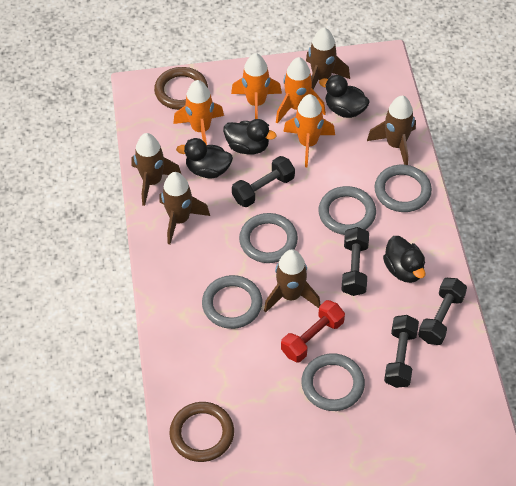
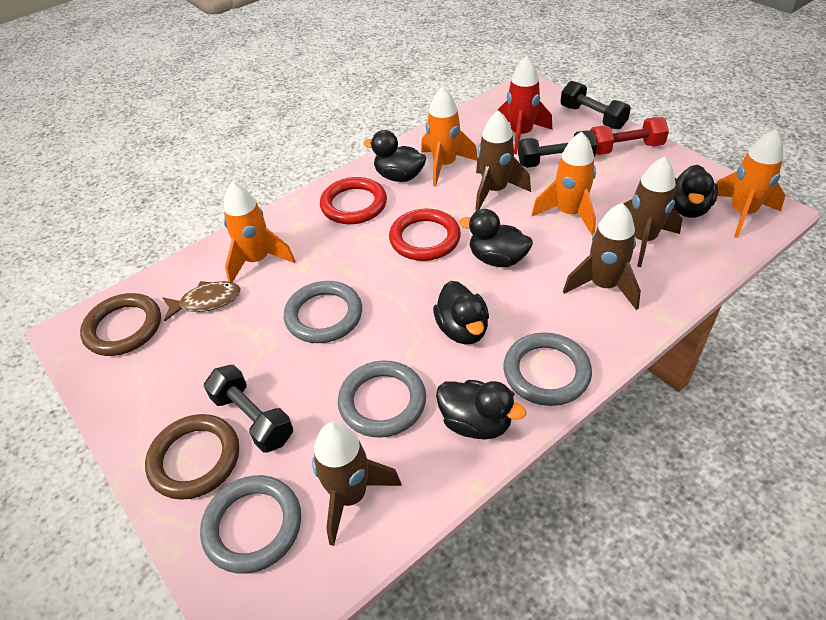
black duck: 4 -> 5
black dumbbell: 4 -> 3
brown fish: 0 -> 1
brown rocket: 5 -> 4
grey ring: 5 -> 4
red ring: 0 -> 2
red rocket: 0 -> 1

